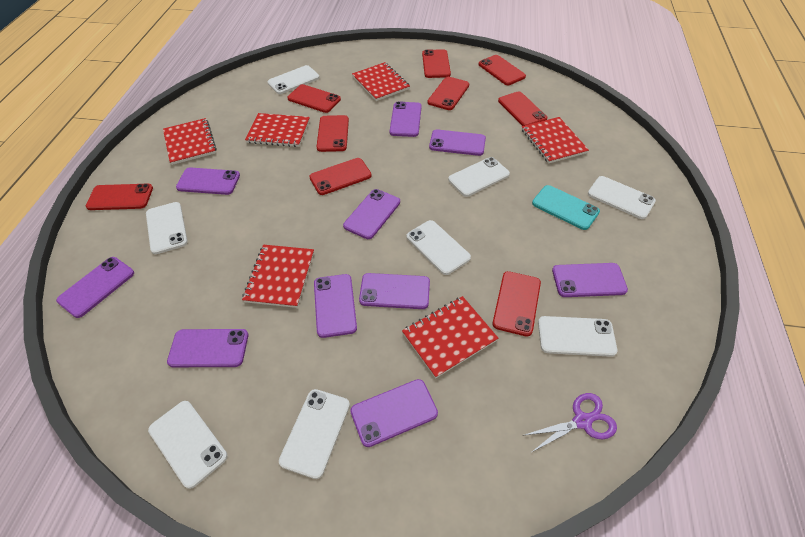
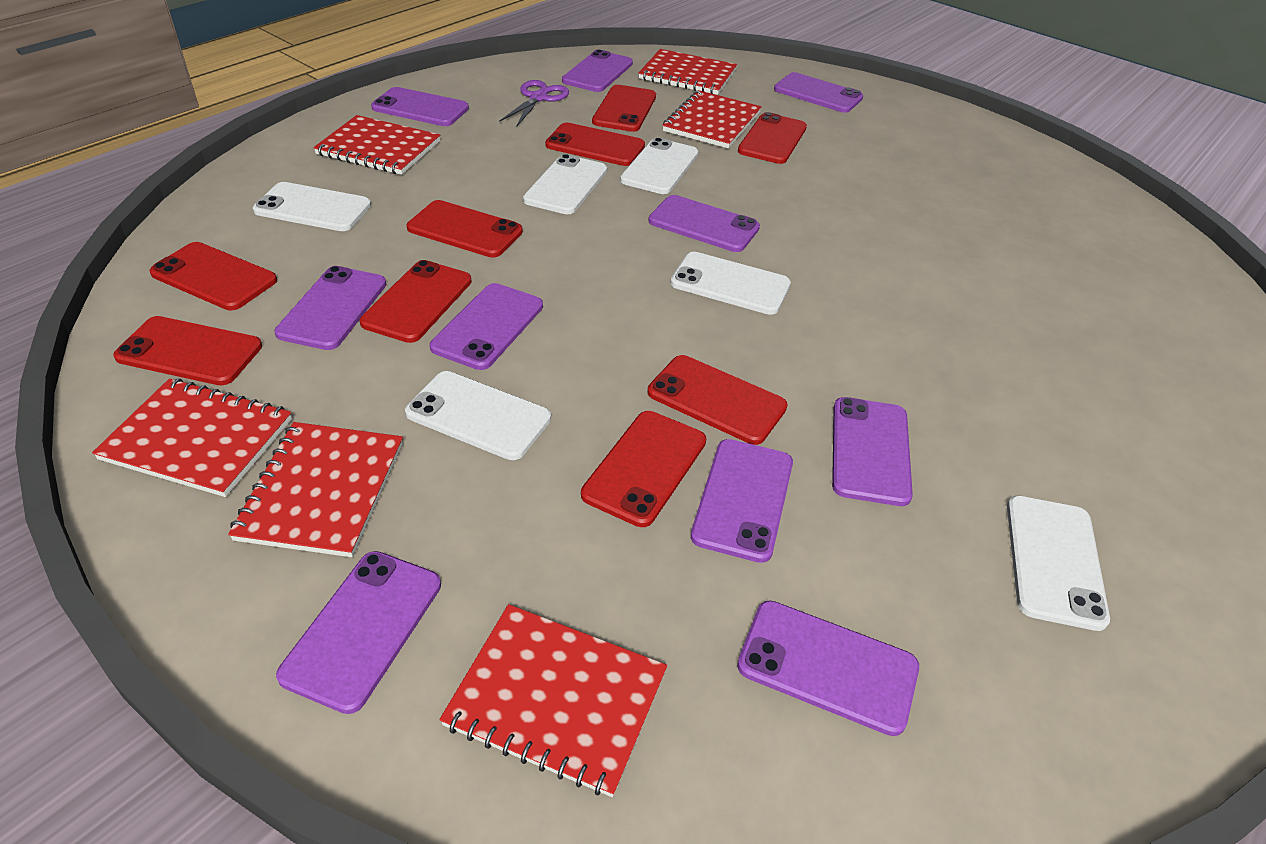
turquoise phone: 1 -> 0
white phone: 8 -> 6

